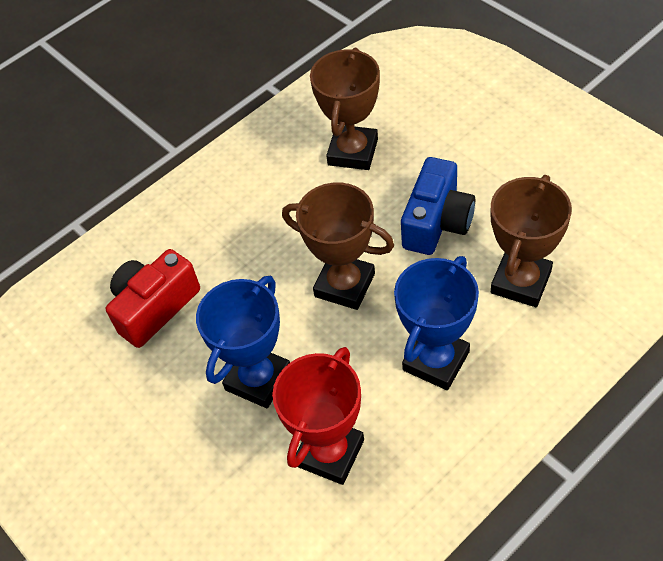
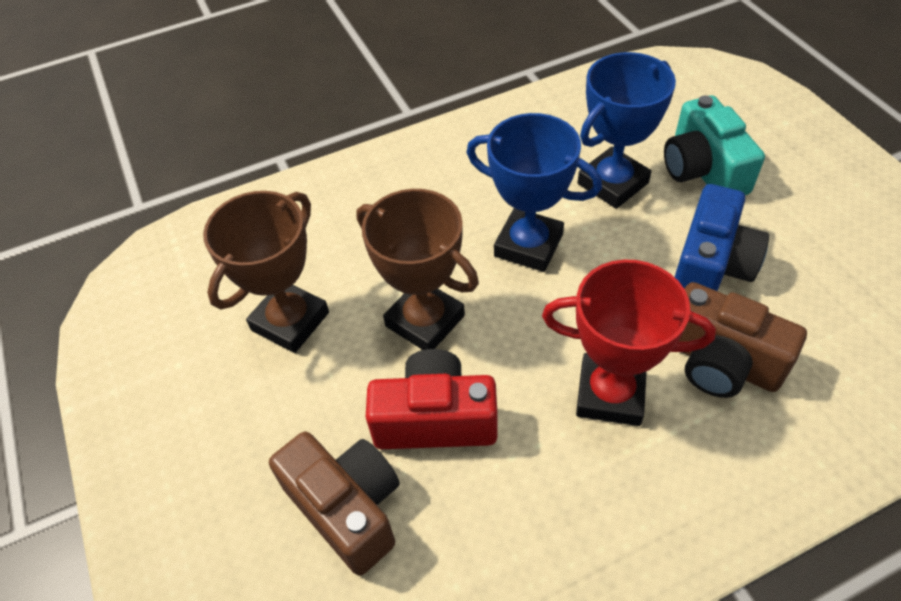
brown camera: 0 -> 2
brown trophy: 3 -> 2
turquoise camera: 0 -> 1

